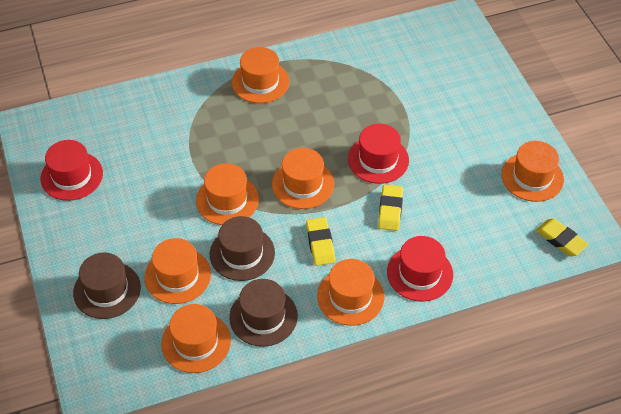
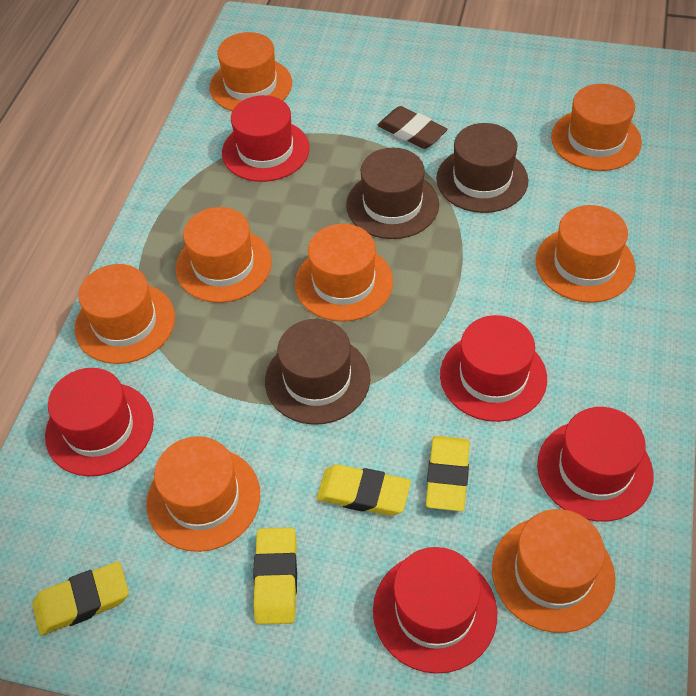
brown eraser: 0 -> 1
orange hat: 7 -> 8
red hat: 3 -> 5
yellow eraser: 3 -> 4

